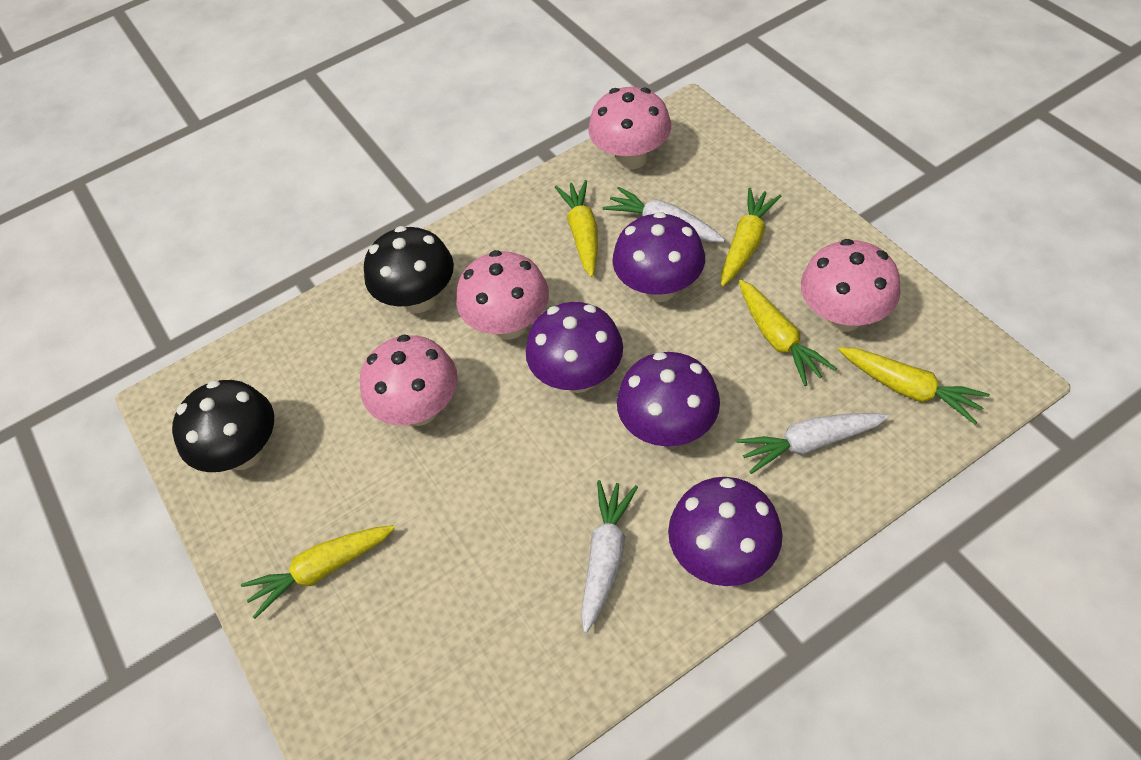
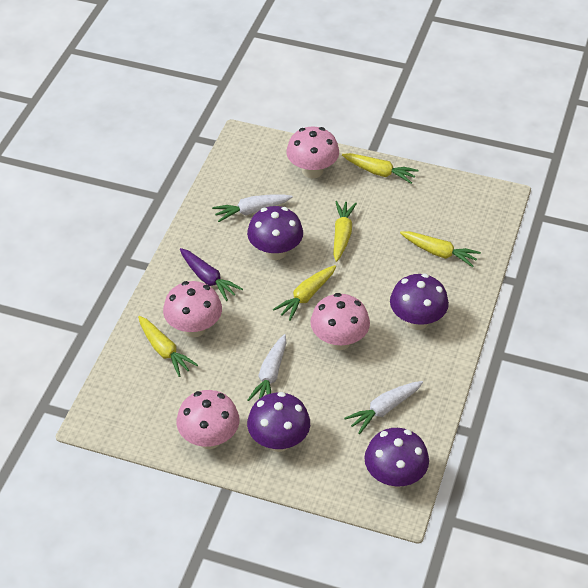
black mushroom: 2 -> 0
purple carrot: 0 -> 1

